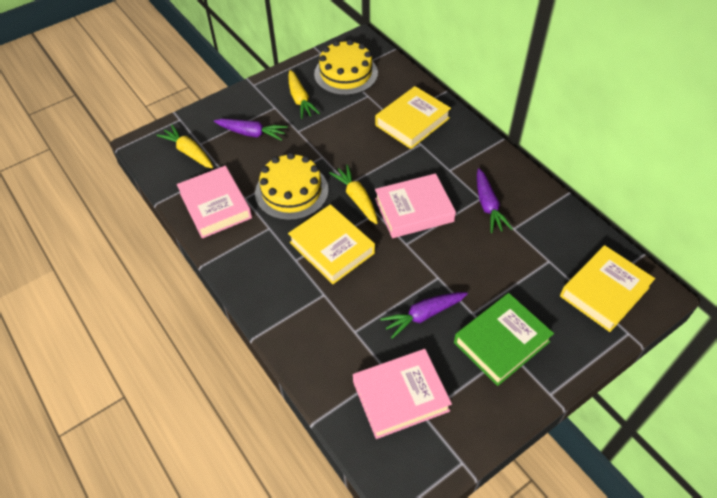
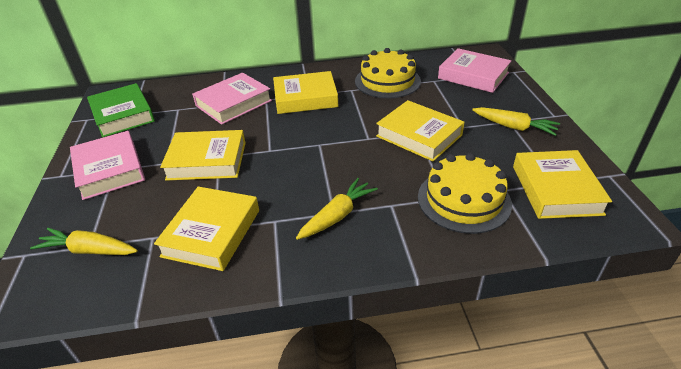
purple carrot: 3 -> 0
yellow book: 3 -> 5

